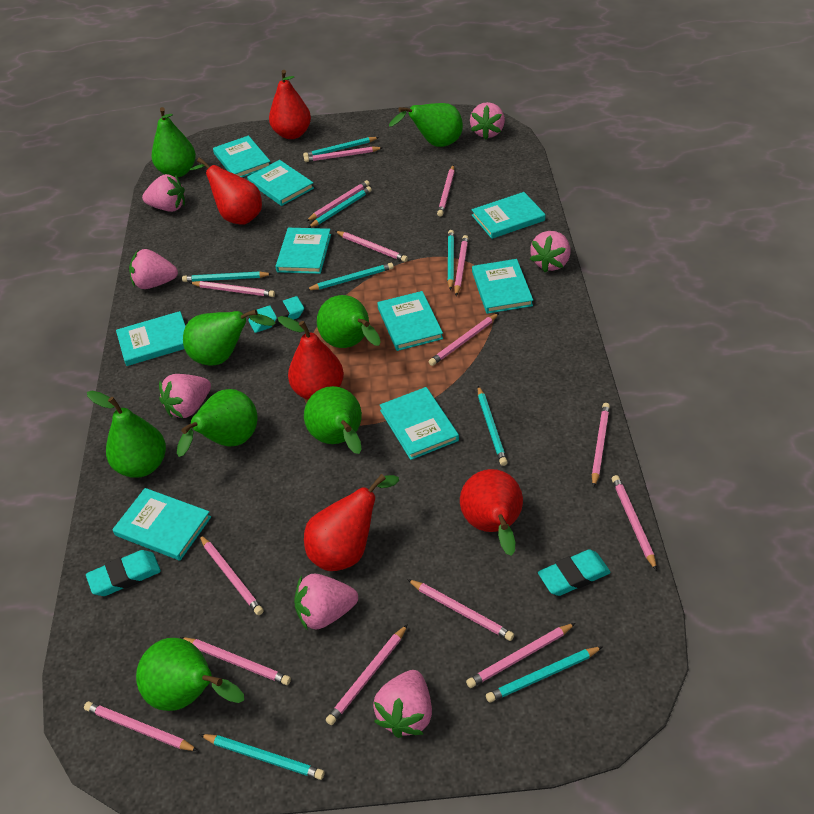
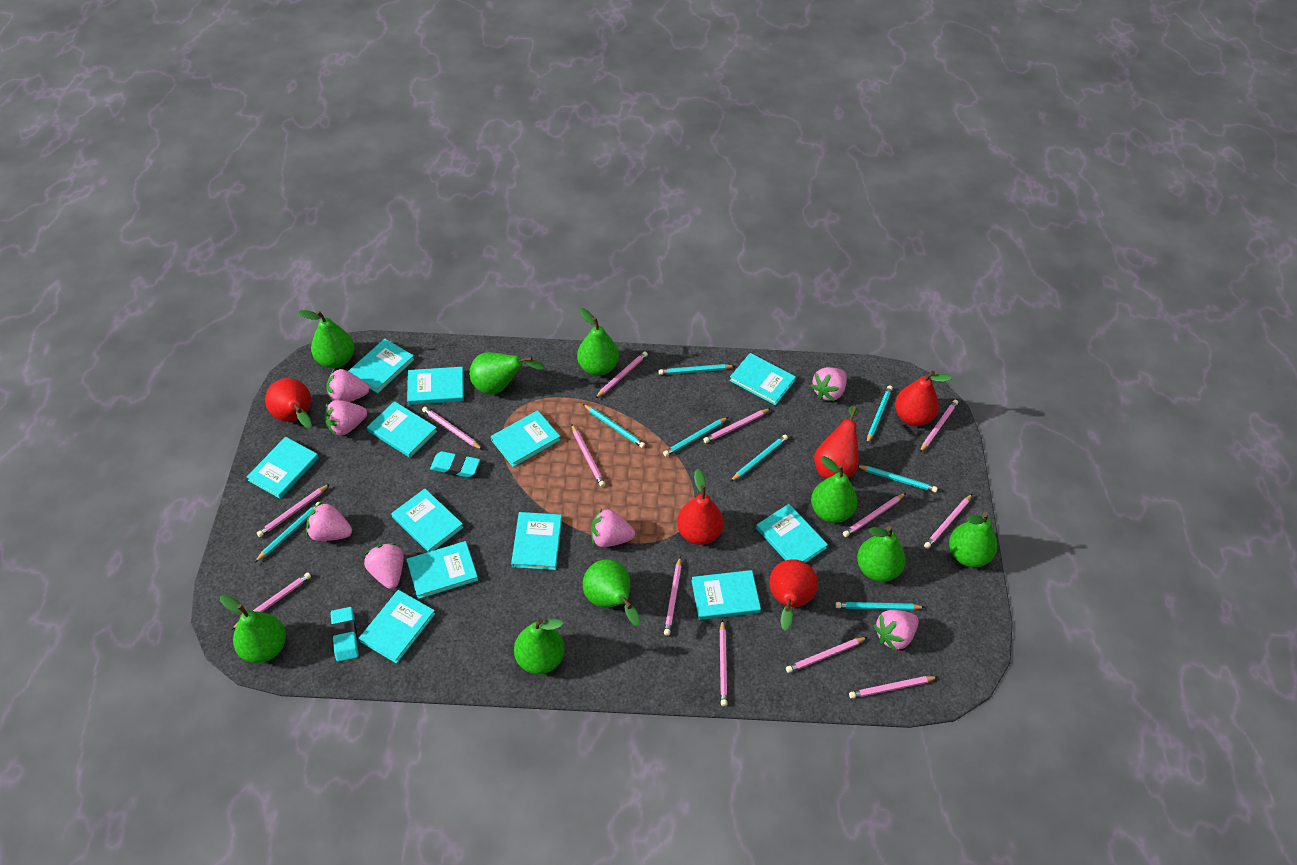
green pear: 8 -> 9
pink pencil: 15 -> 13
turquoise book: 9 -> 12
turquoise eraser: 3 -> 2

